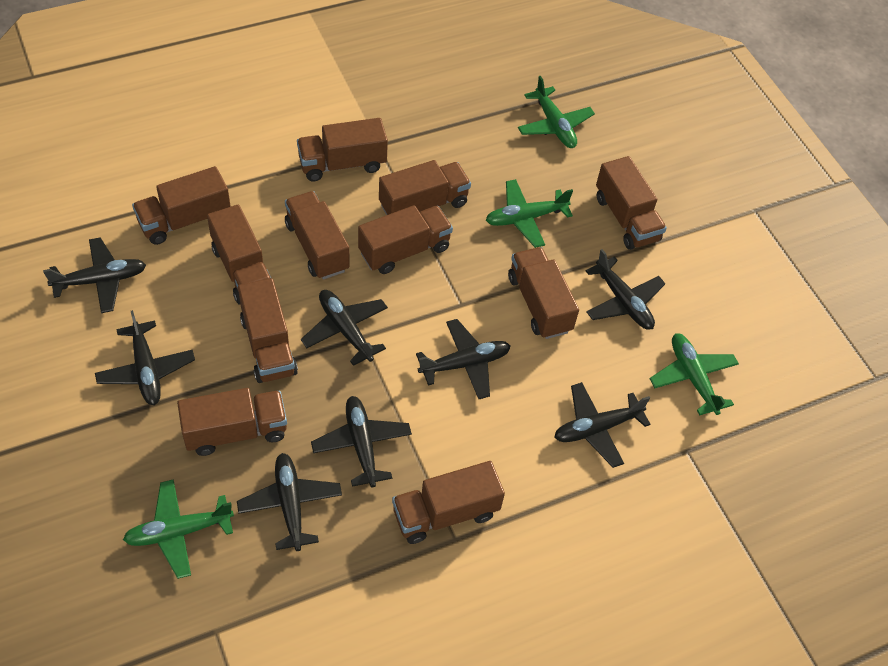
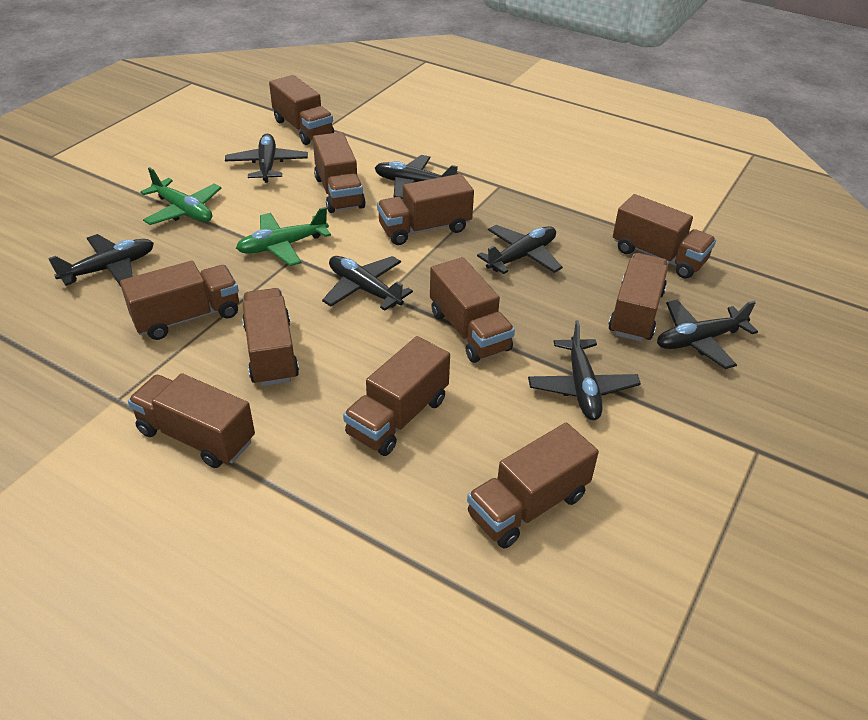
black plane: 8 -> 7
green plane: 4 -> 2

